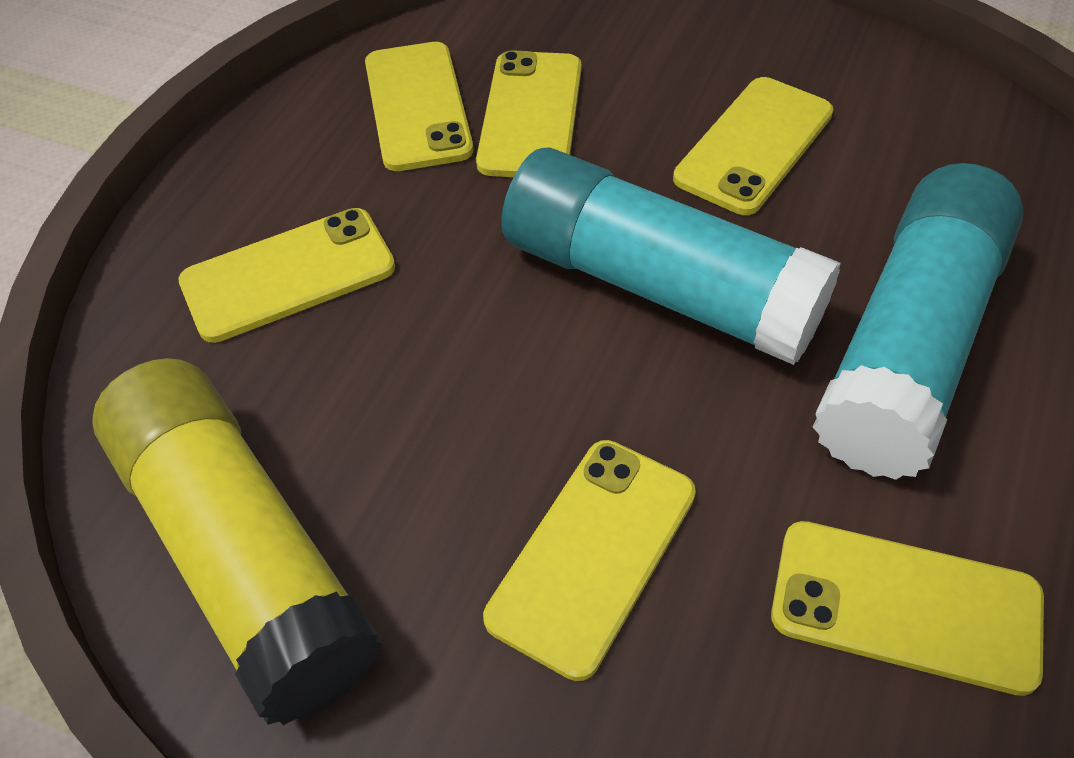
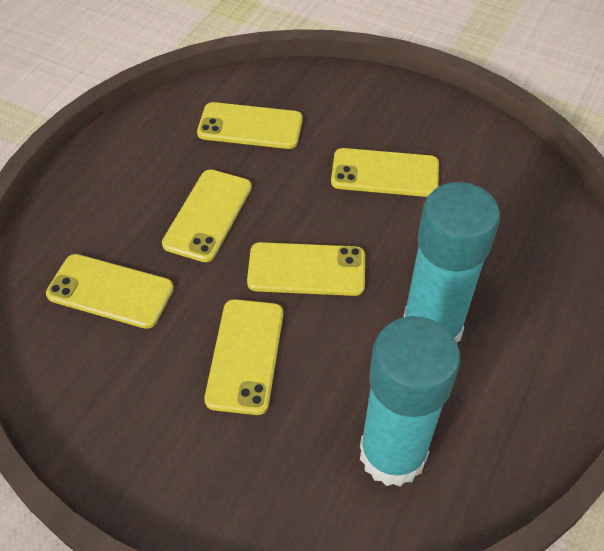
yellow glue stick: 1 -> 0

